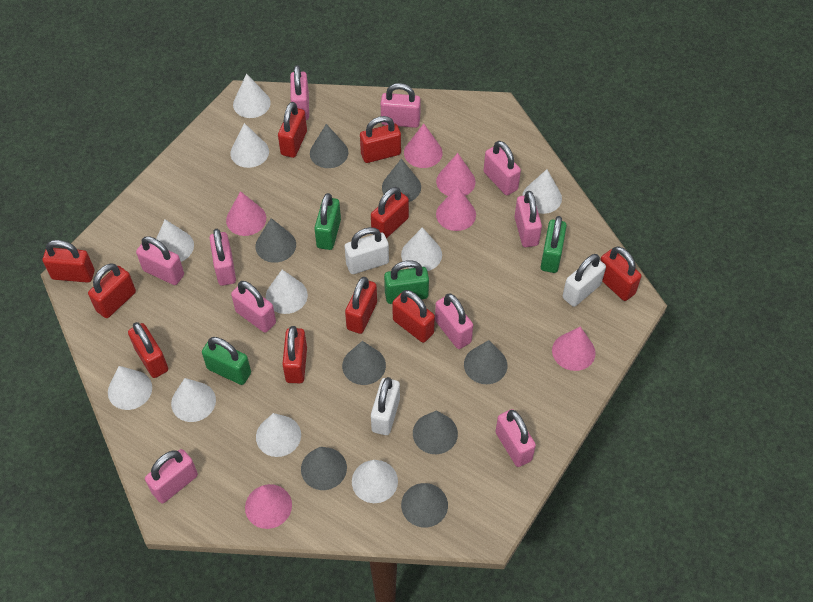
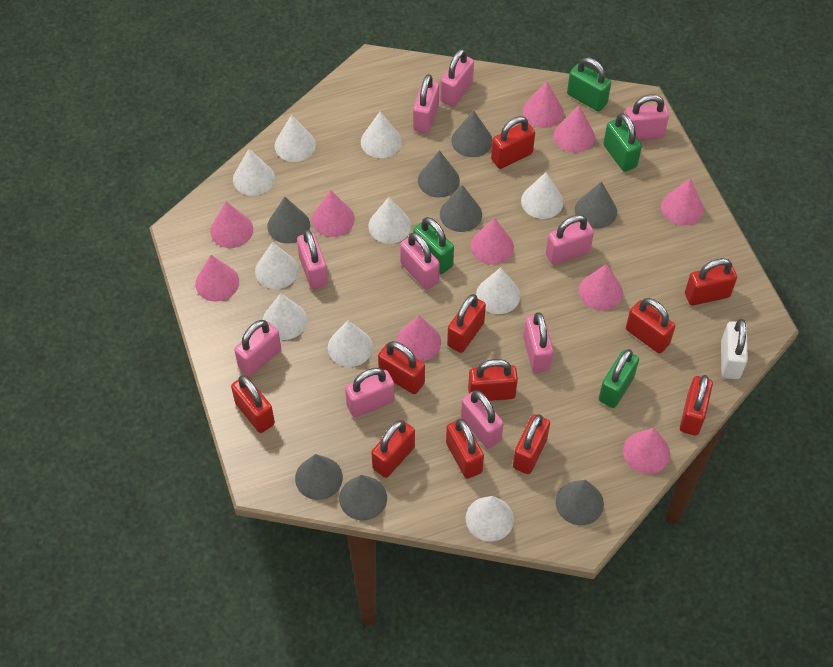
pink cone: 6 -> 10
red padlock: 10 -> 11
white padlock: 3 -> 1

